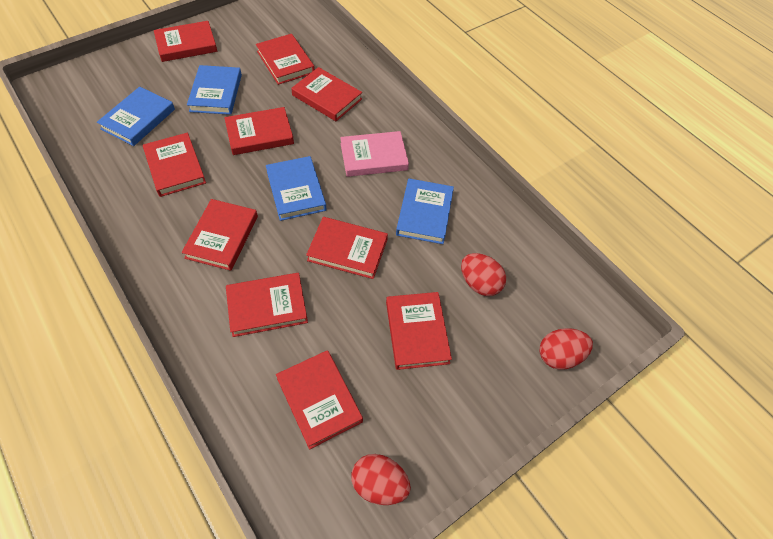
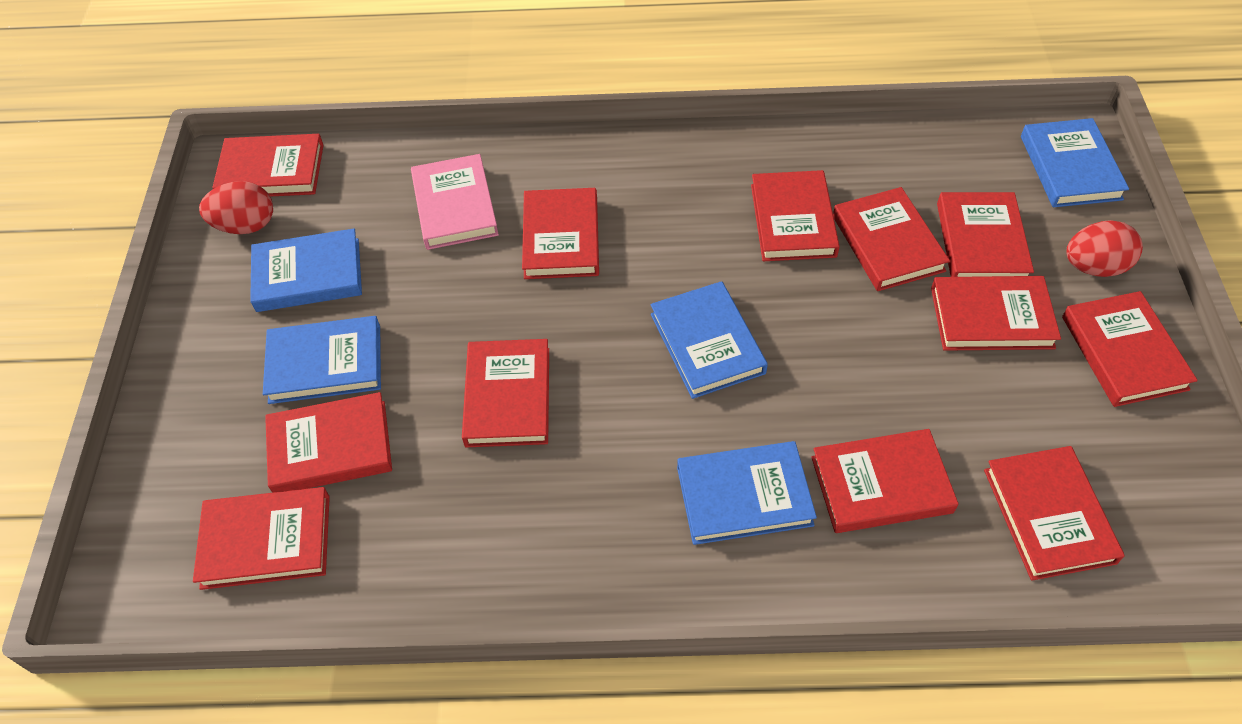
blue book: 4 -> 5
red book: 10 -> 12
red egg: 3 -> 2

